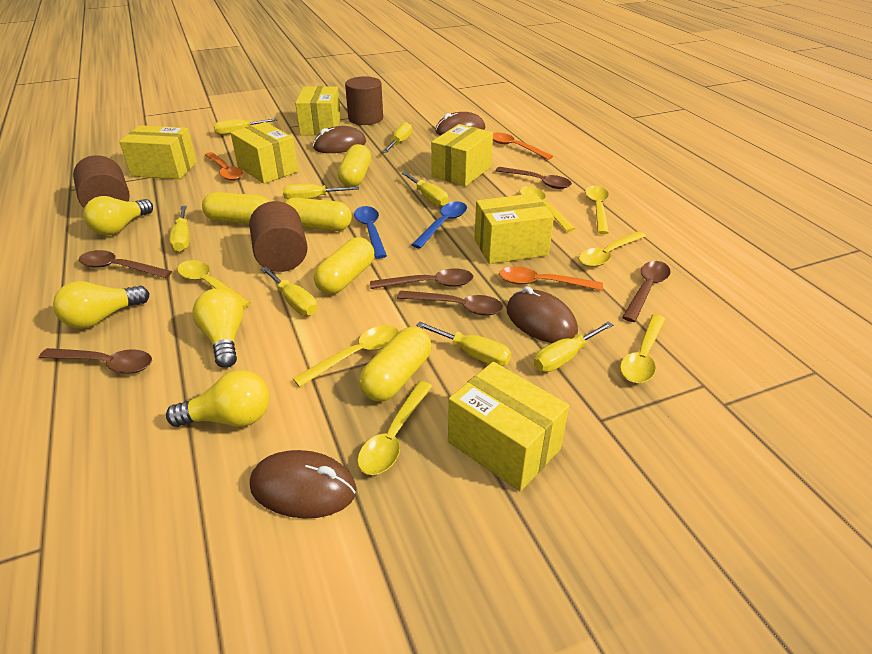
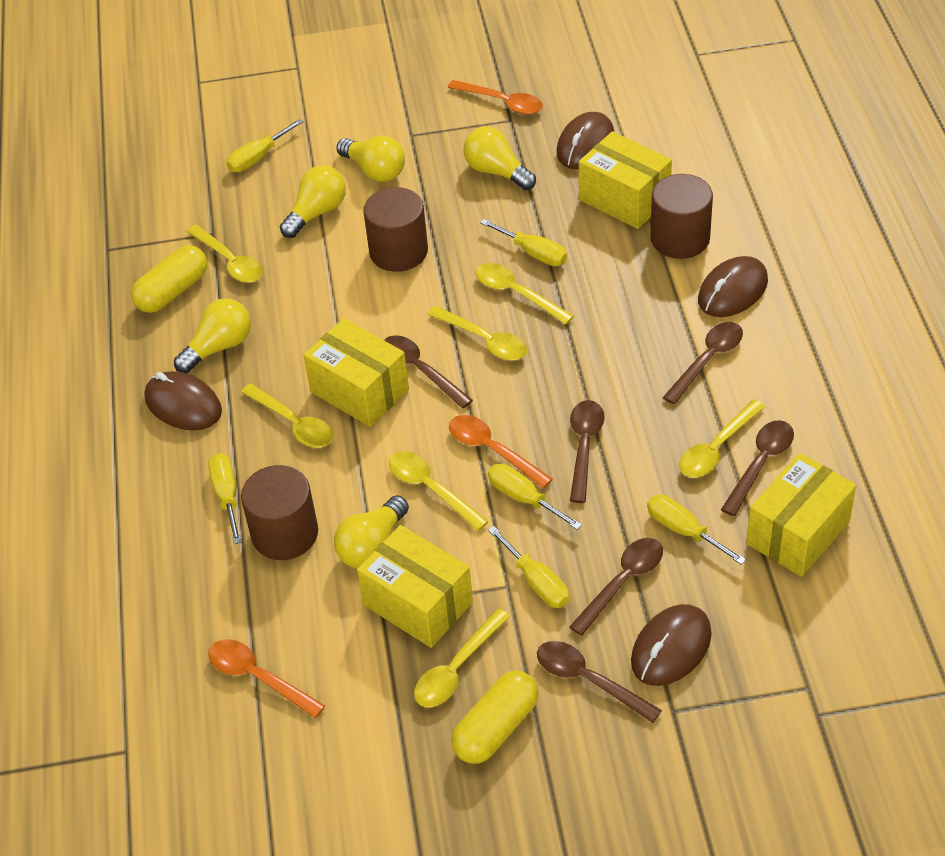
blue spoon: 2 -> 0
yellow box: 6 -> 4
yellow capsule: 5 -> 2
yellow light bulb: 4 -> 5
yellow screwdriver: 8 -> 6

